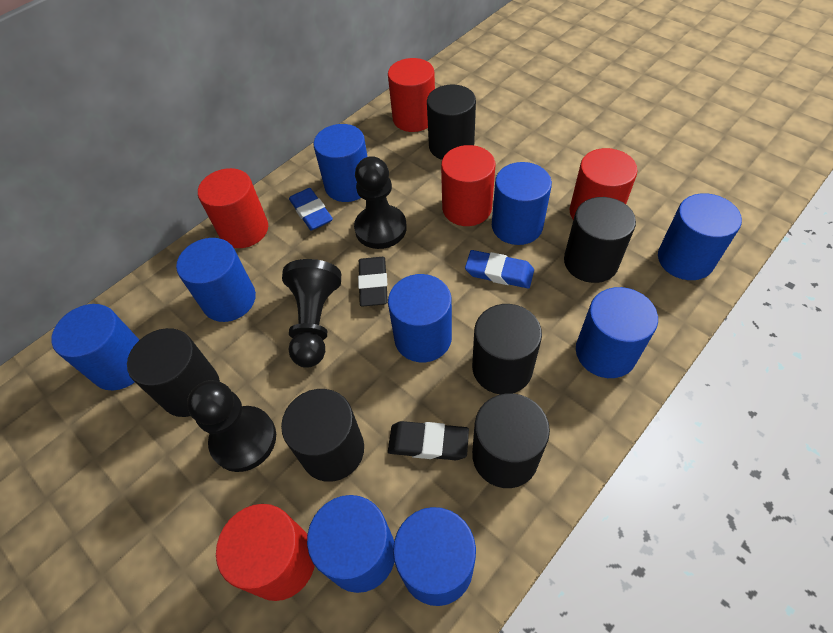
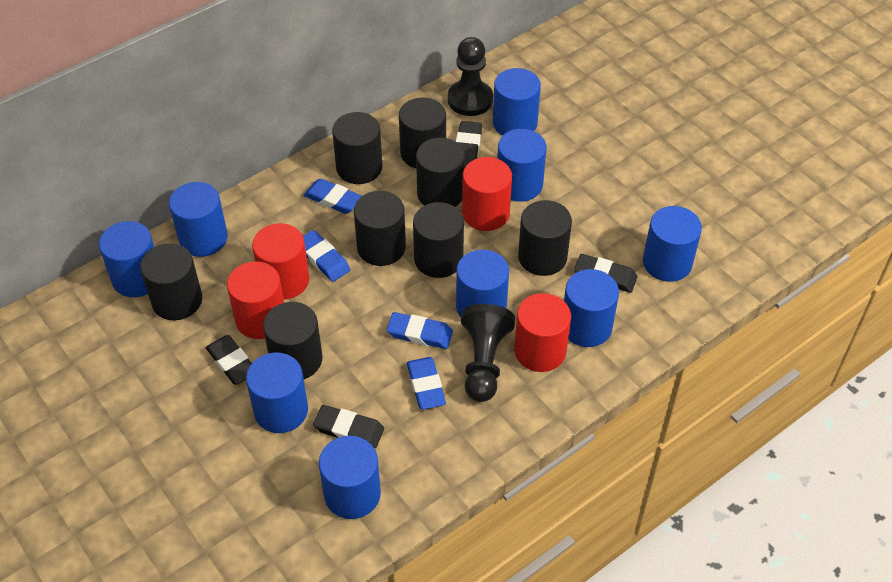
black cylinder: 6 -> 8
black eraser: 2 -> 4
black pawn: 3 -> 2
blue eraser: 2 -> 4
red cylinder: 5 -> 4

